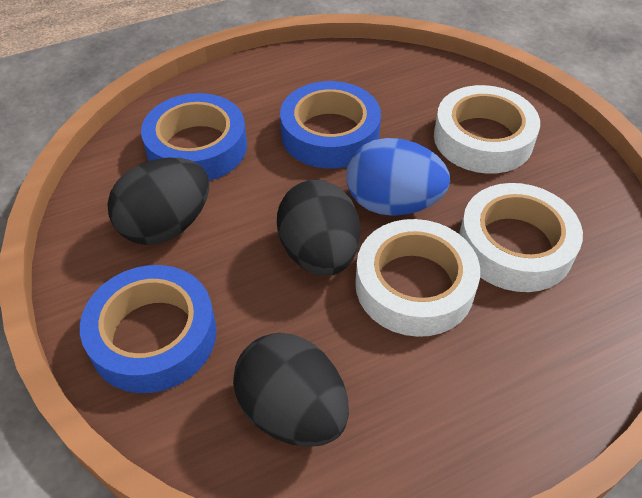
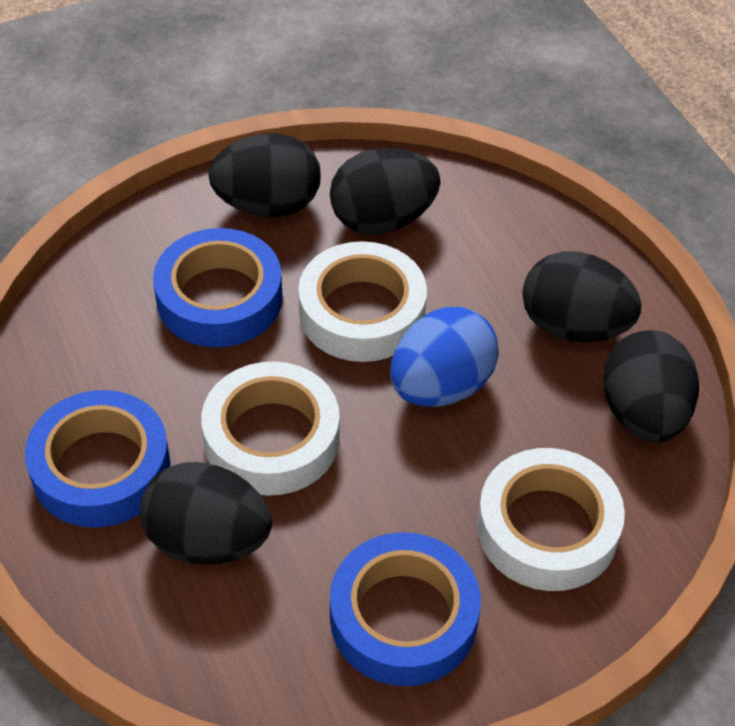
black egg: 3 -> 5

